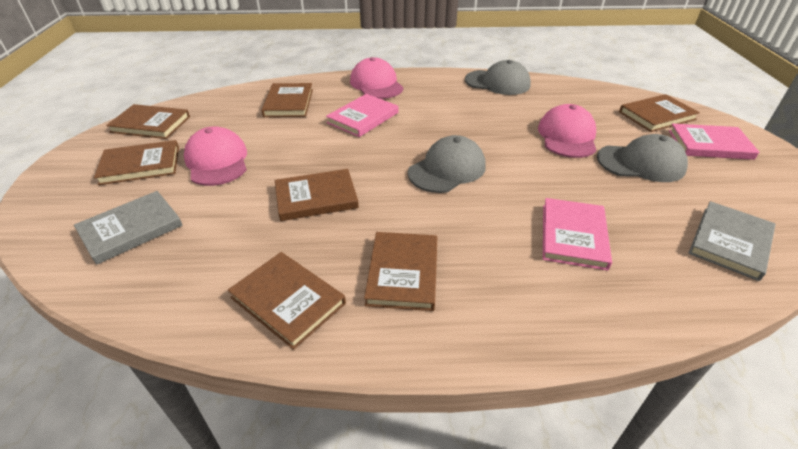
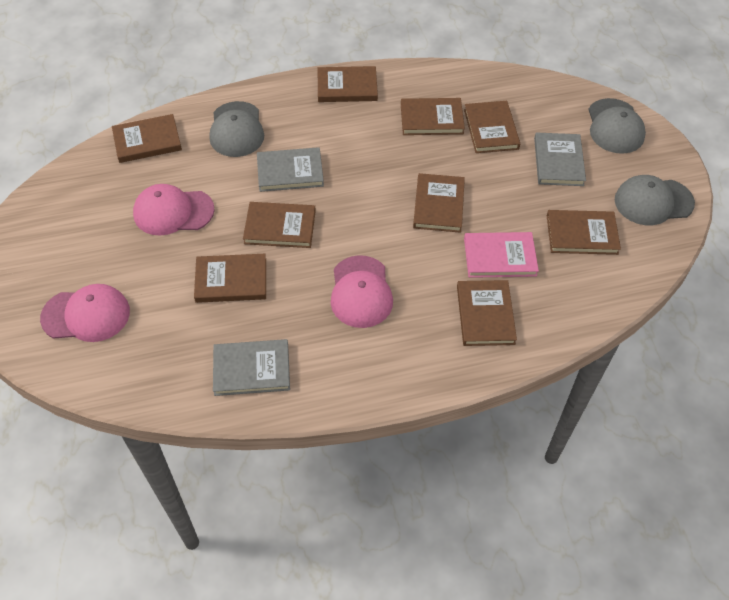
brown book: 7 -> 9
grey book: 2 -> 3
pink book: 3 -> 1

